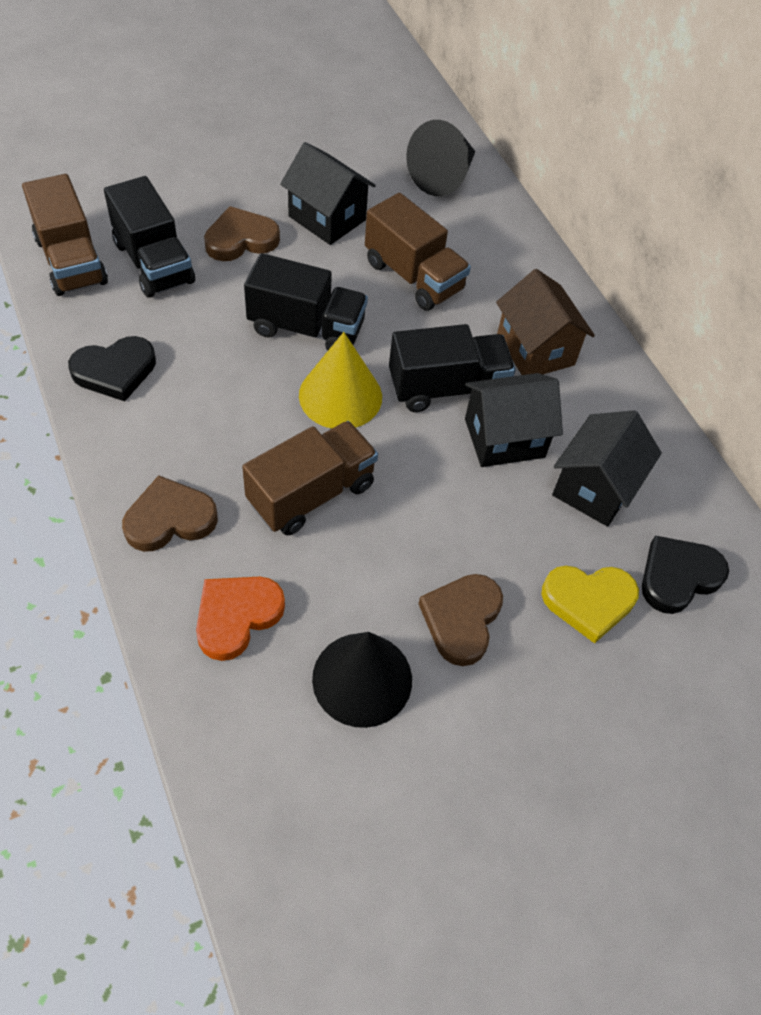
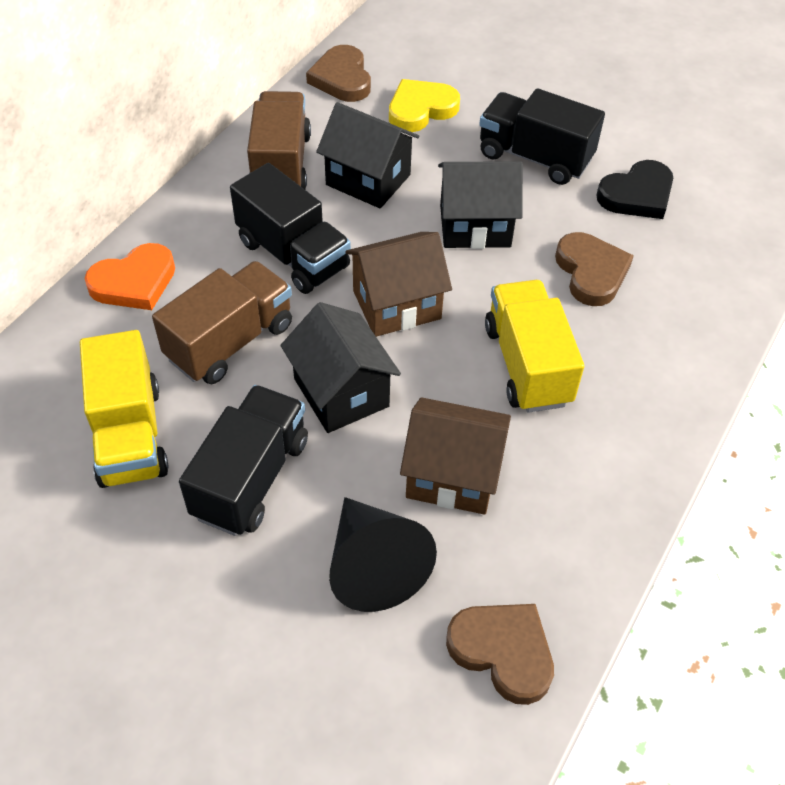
black cone: 2 -> 1
black heart: 2 -> 1
brown house: 1 -> 2
brown truck: 3 -> 2
yellow cone: 1 -> 0
yellow truck: 0 -> 2

